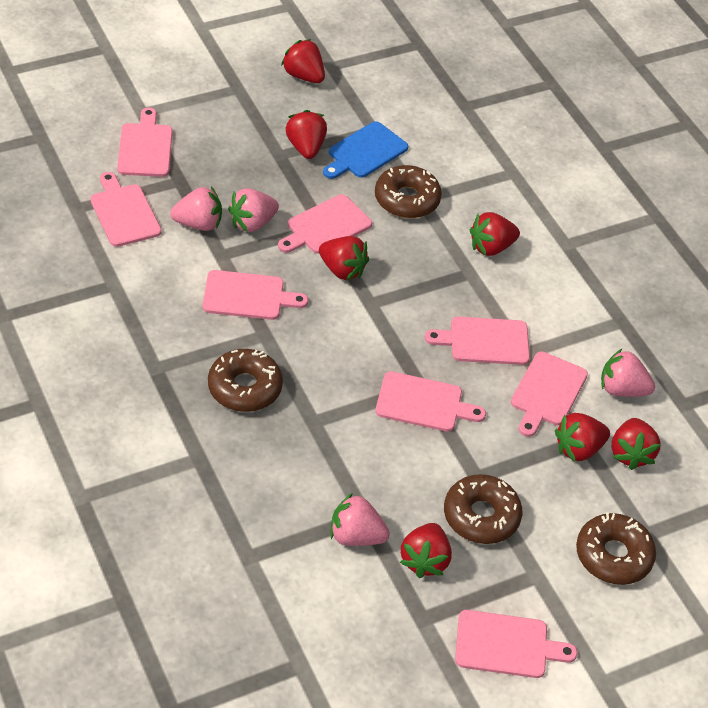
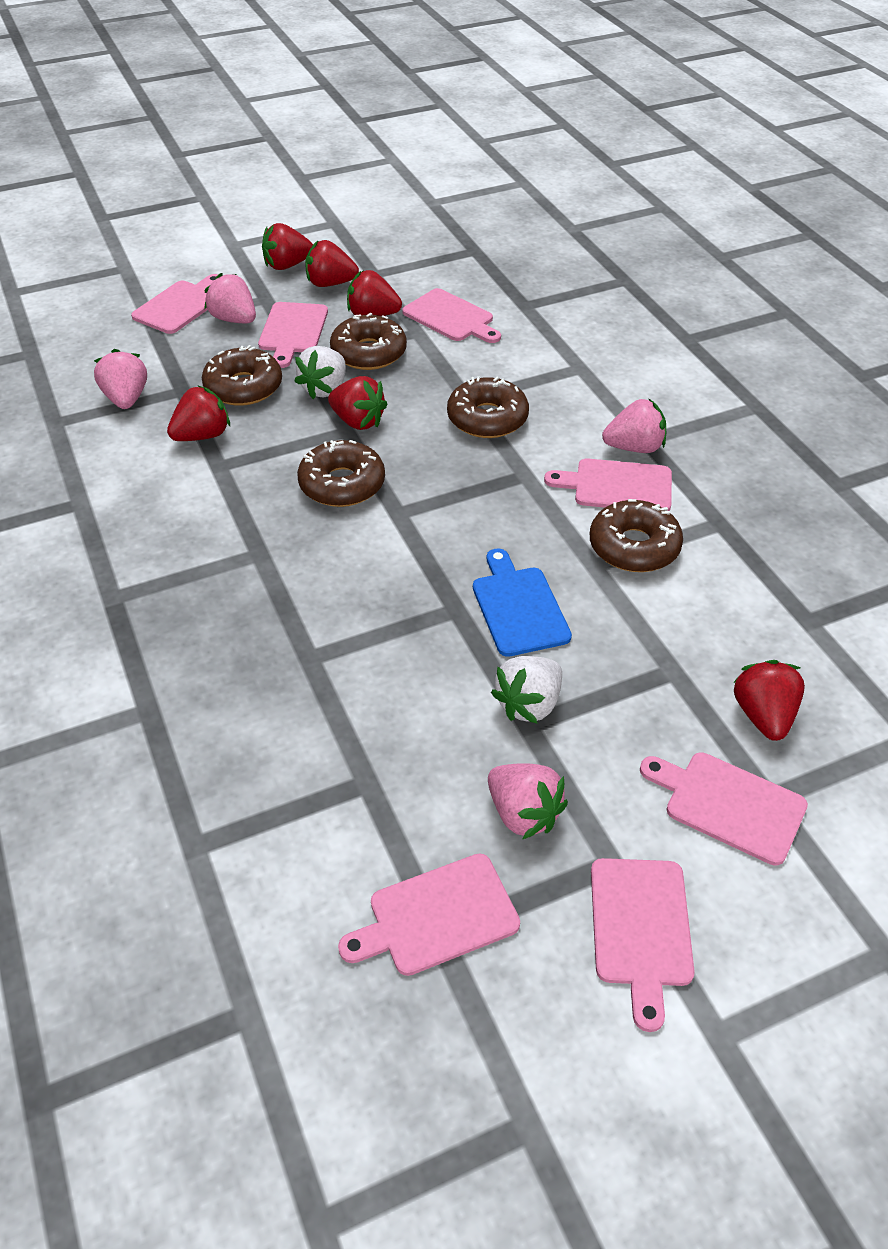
brown donut: 4 -> 5
pink cutting board: 8 -> 7
red strawberry: 7 -> 6
white strawberry: 0 -> 2

